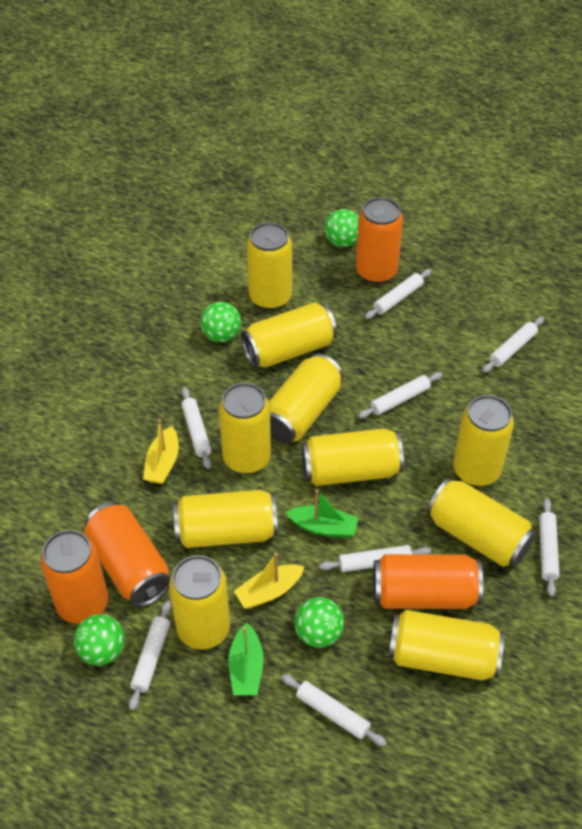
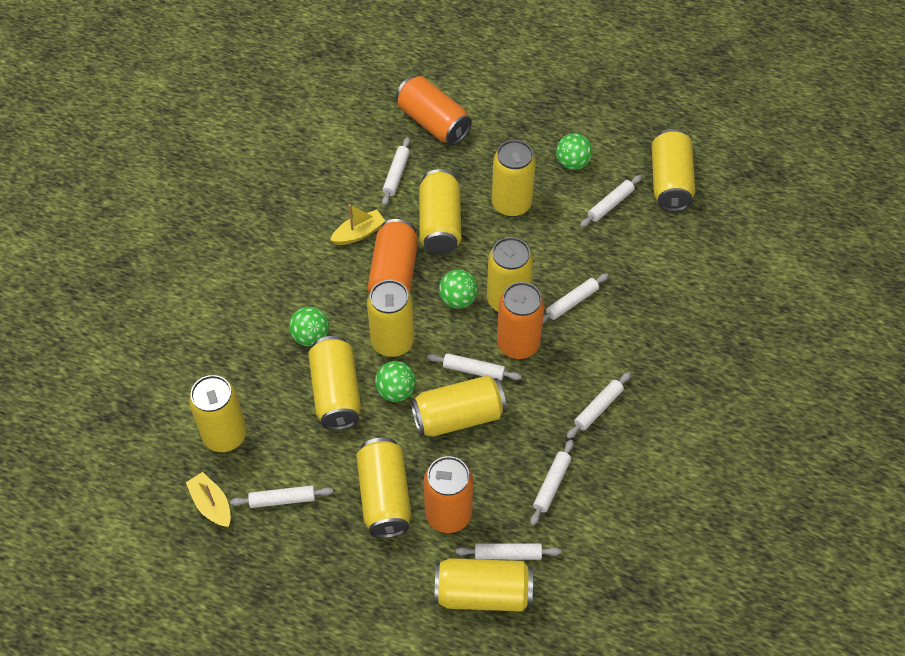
green boat: 2 -> 0

